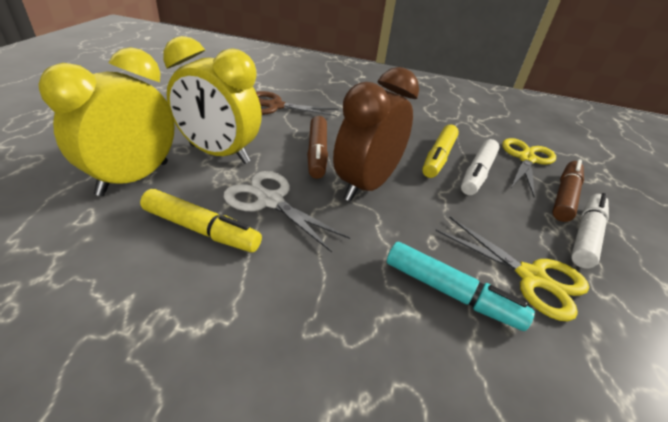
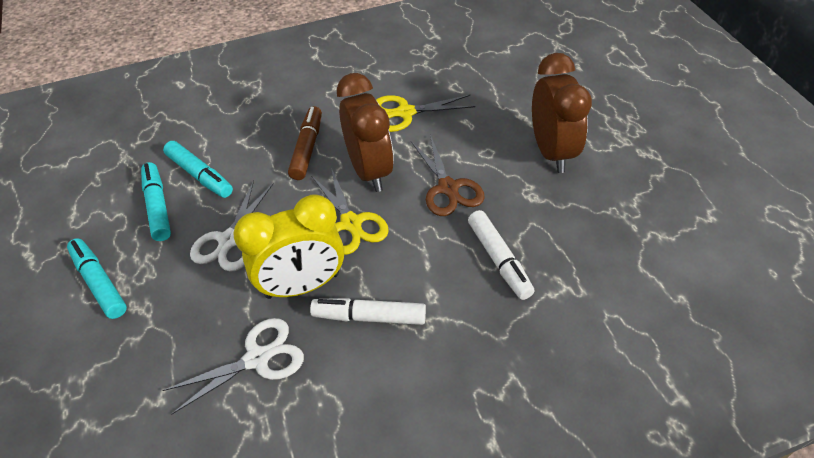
brown clock: 1 -> 2
brown marker: 2 -> 1
turquoise marker: 1 -> 3
white scissors: 1 -> 2
yellow clock: 2 -> 1
yellow marker: 2 -> 0

